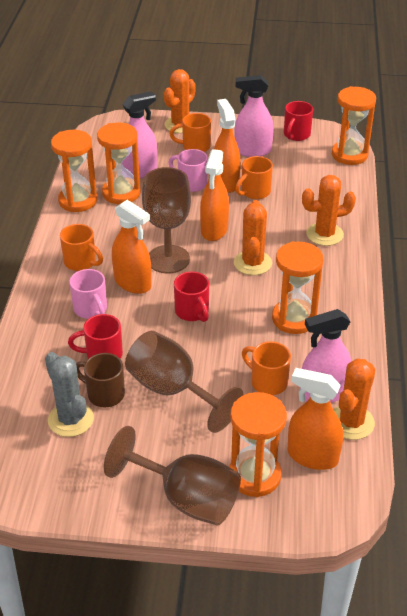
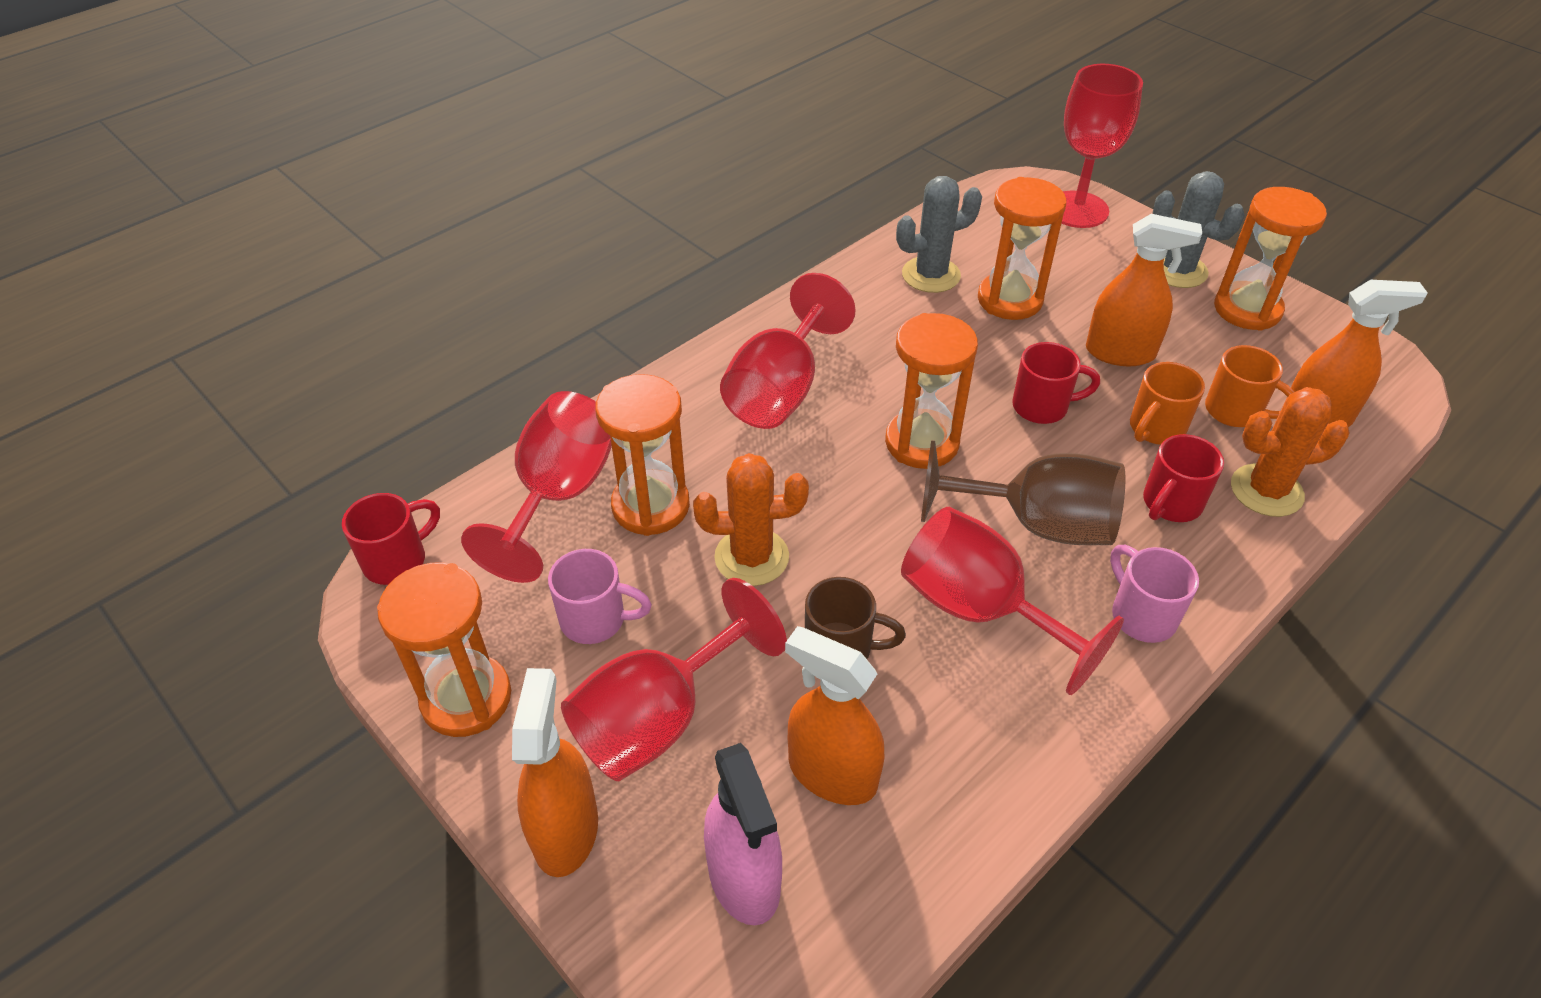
brown goblet: 3 -> 1
grey cactus: 1 -> 2
orange cactus: 4 -> 2
orange mug: 4 -> 2
pink spray bottle: 3 -> 1
red goblet: 0 -> 5

